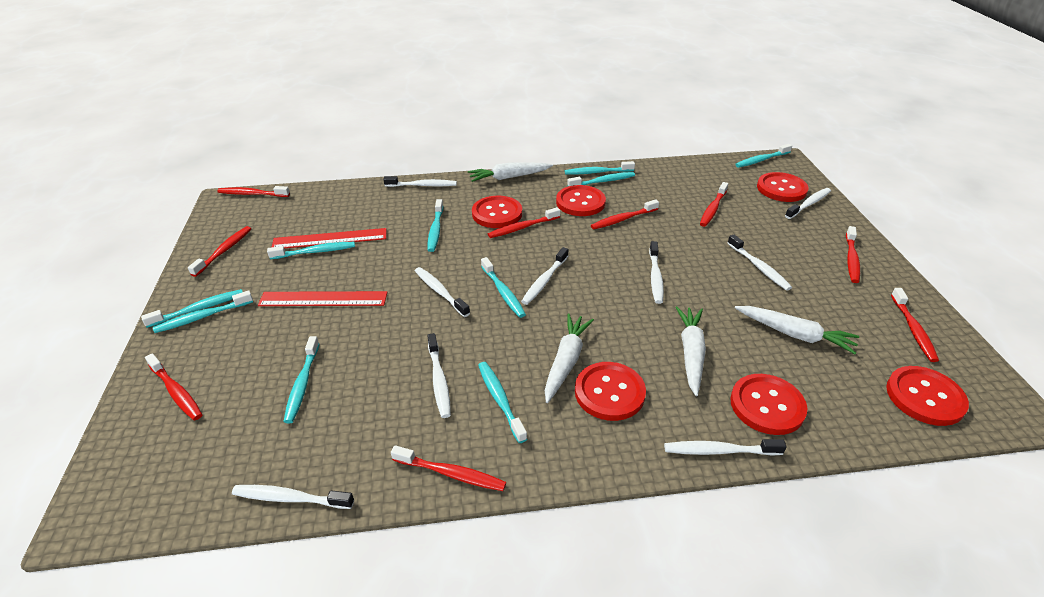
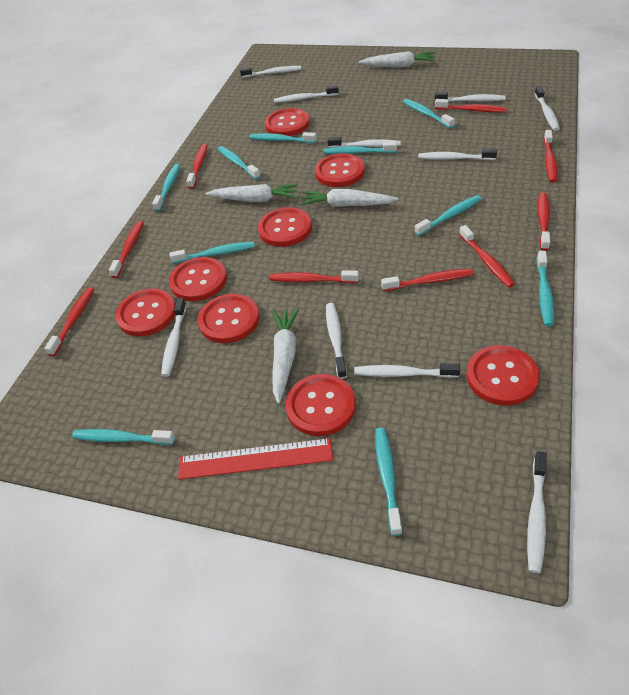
red button: 6 -> 8
red ruler: 2 -> 1
white toothbrush: 9 -> 10

